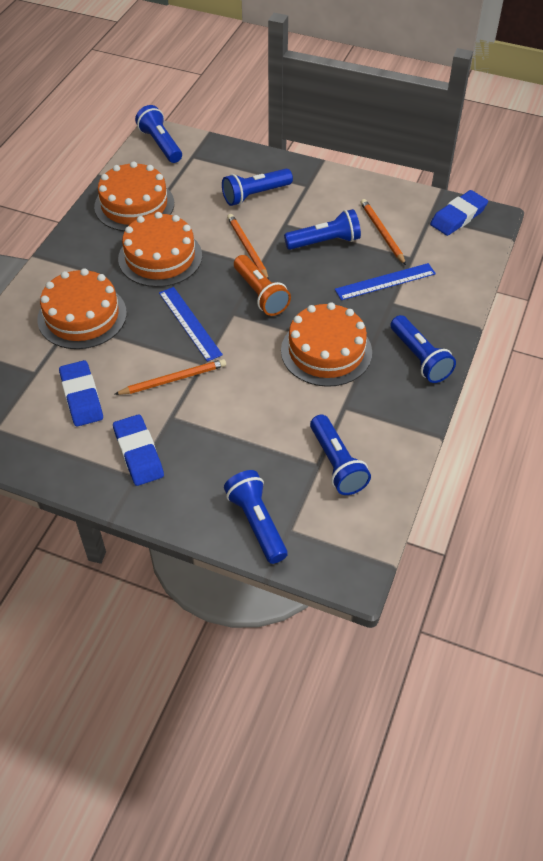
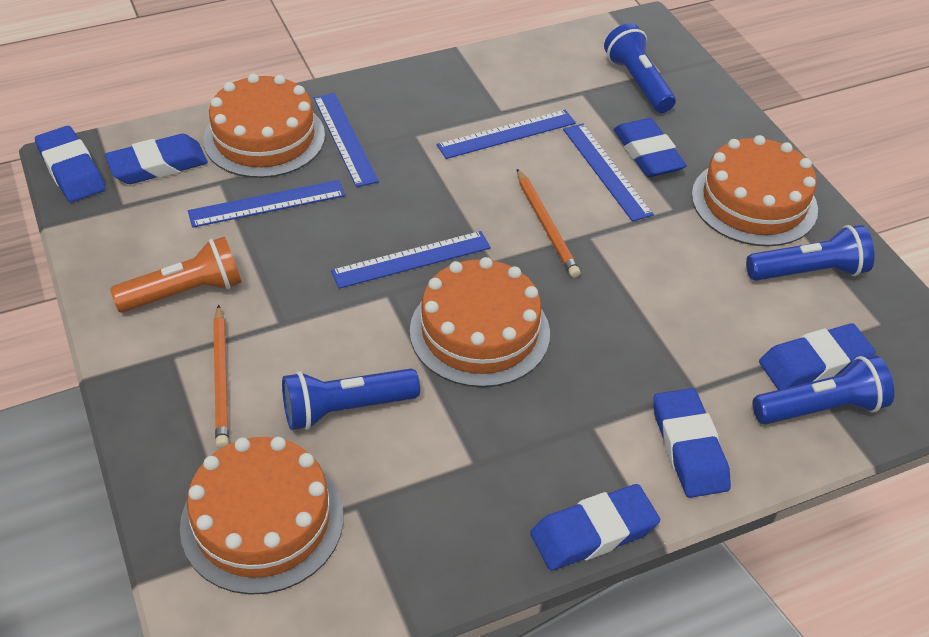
blue eraser: 3 -> 6
blue flashlight: 6 -> 4
blue ruler: 2 -> 5
orange pencil: 3 -> 2

